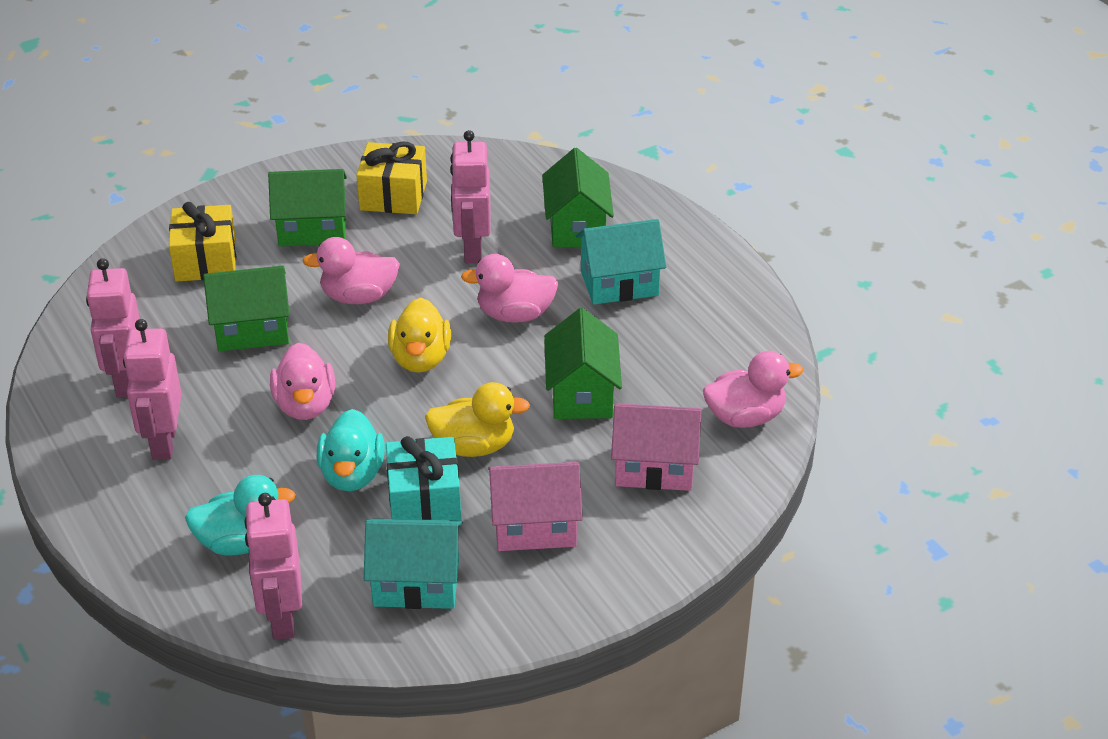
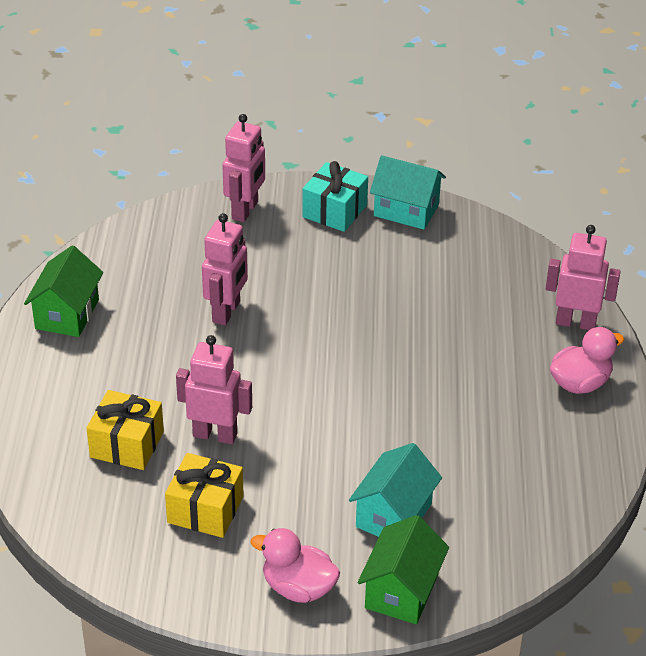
green house: 4 -> 2
pink duck: 4 -> 2
pink house: 2 -> 0
turquoise duck: 2 -> 0
yellow duck: 2 -> 0

